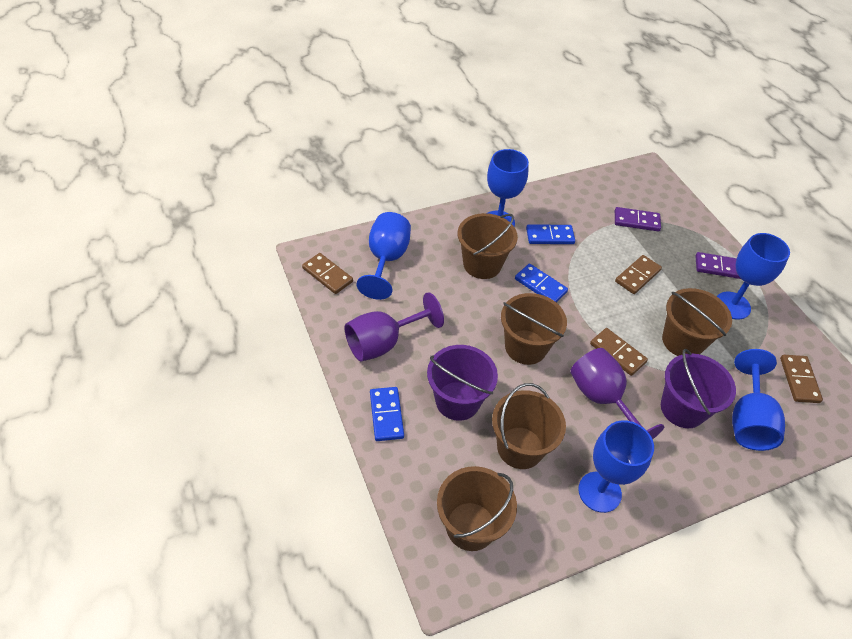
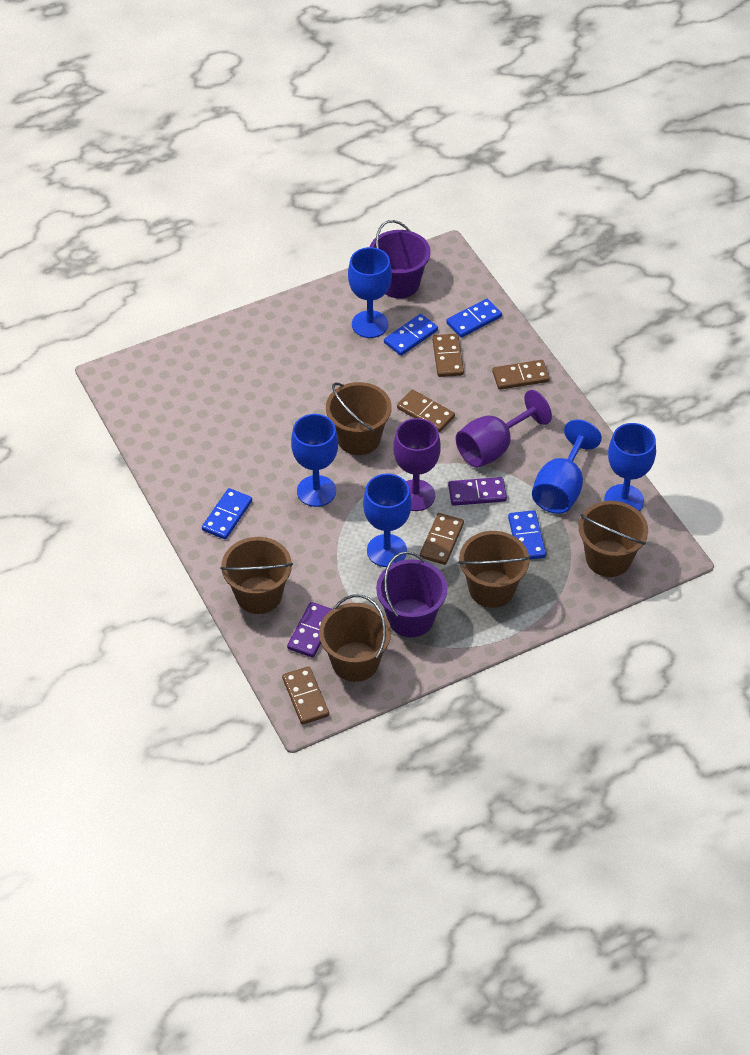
blue domino: 3 -> 4
brown domino: 4 -> 5

